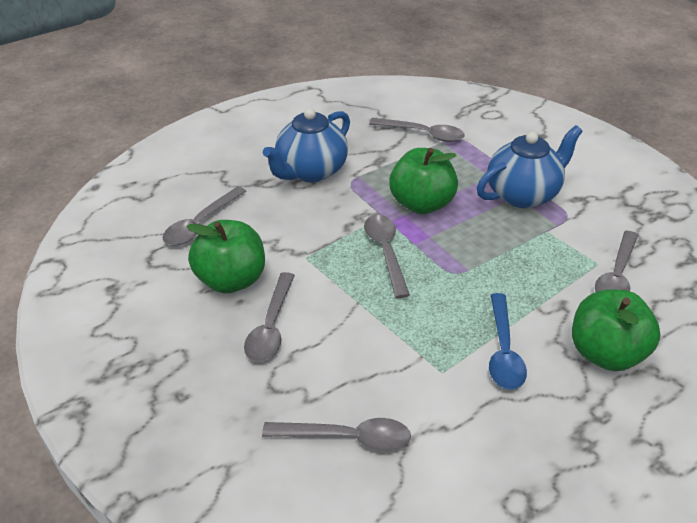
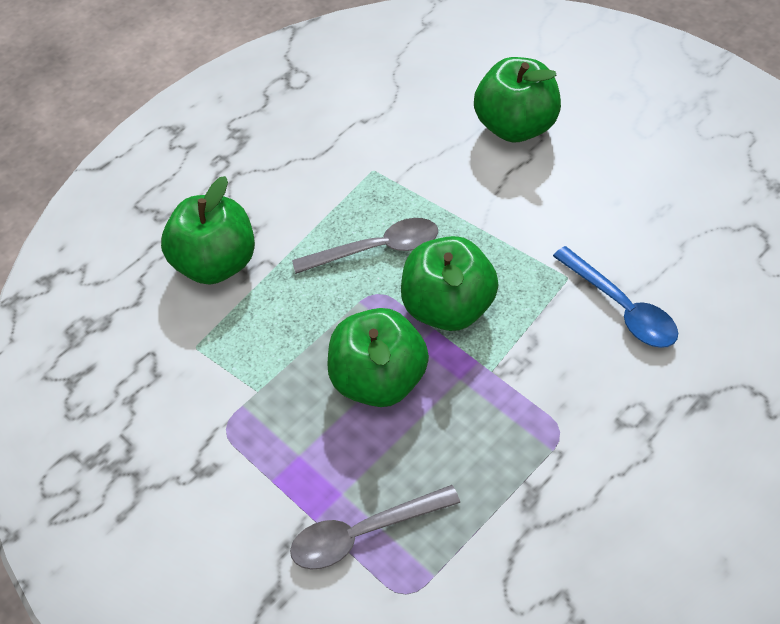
blue teapot: 2 -> 0
green apple: 3 -> 4
grey spoon: 6 -> 2

